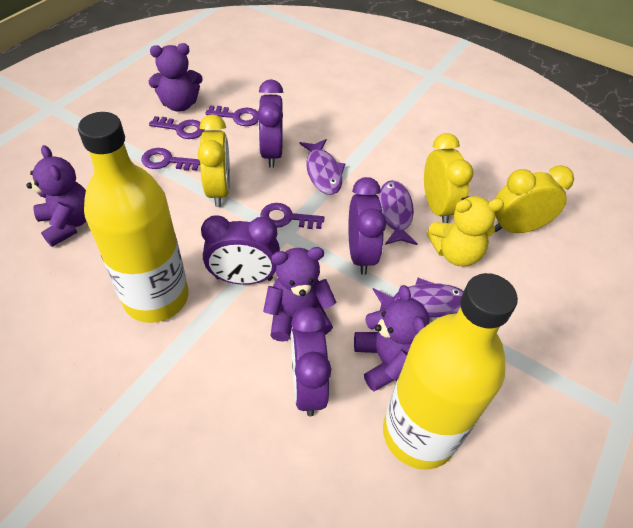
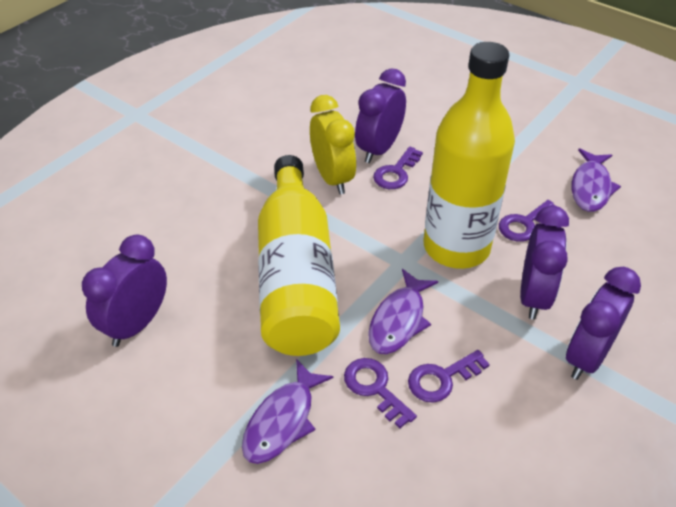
purple teddy bear: 4 -> 0
yellow clock: 3 -> 1
yellow teddy bear: 1 -> 0

